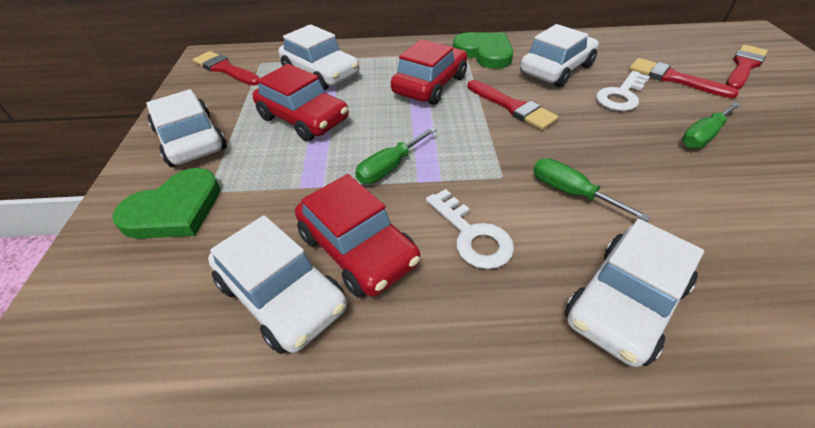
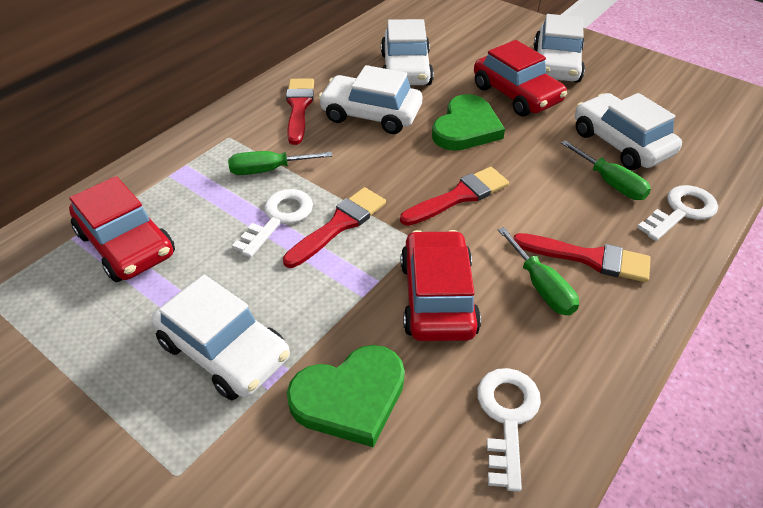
white key: 2 -> 3

